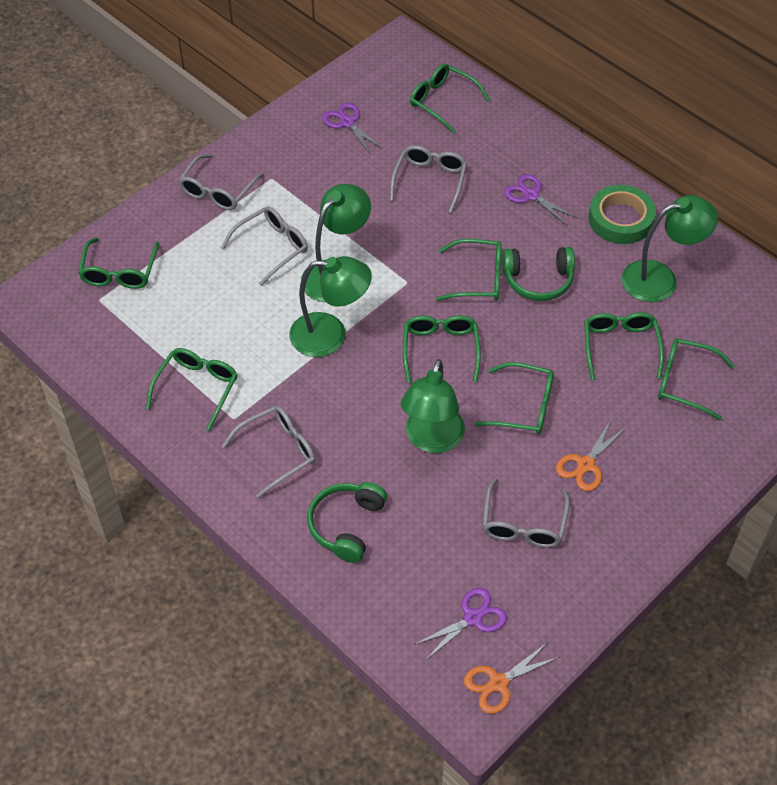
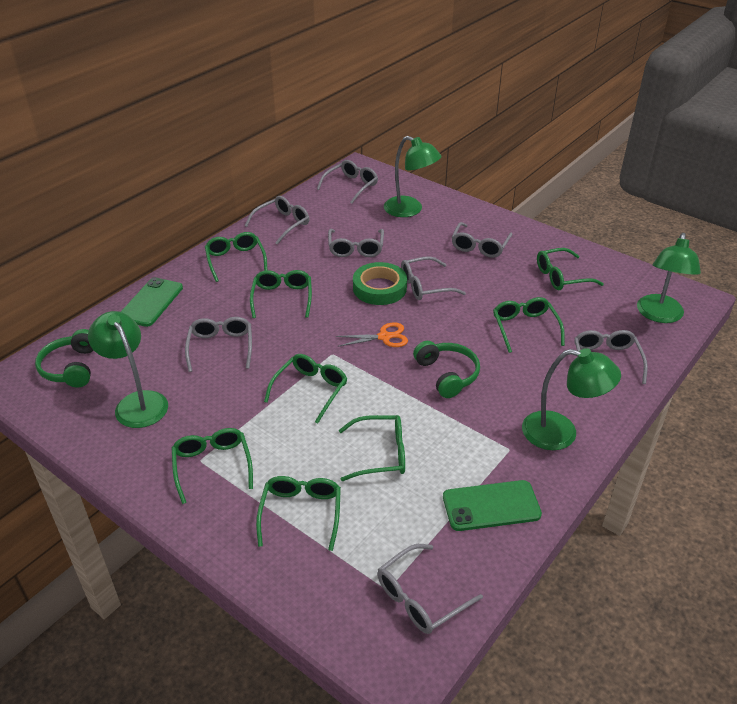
green phone: 0 -> 2
grey glasses: 5 -> 8
orange scissors: 2 -> 1
purple scissors: 3 -> 0

